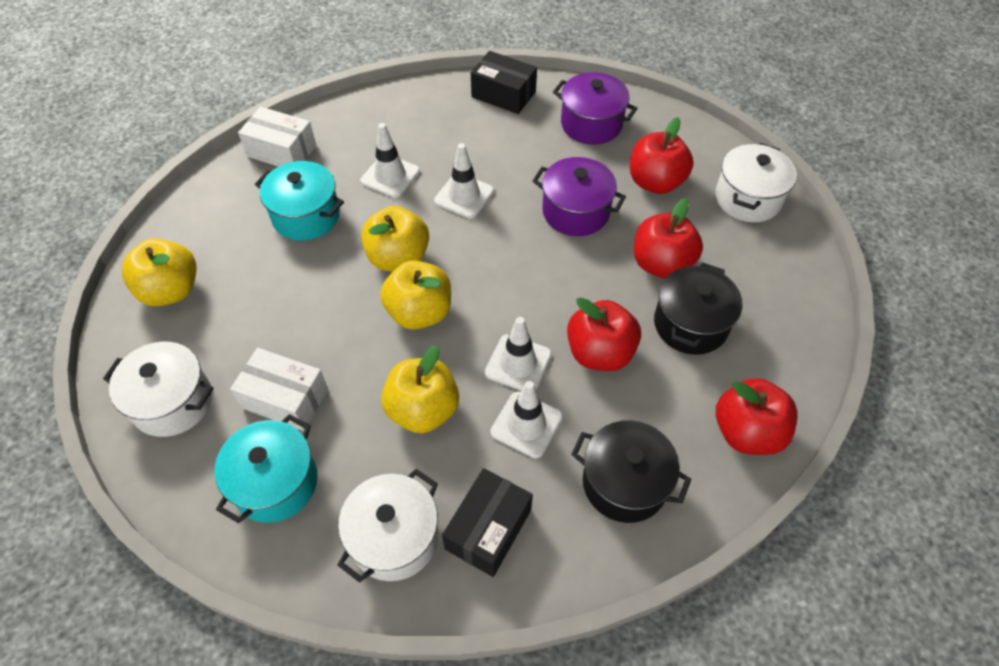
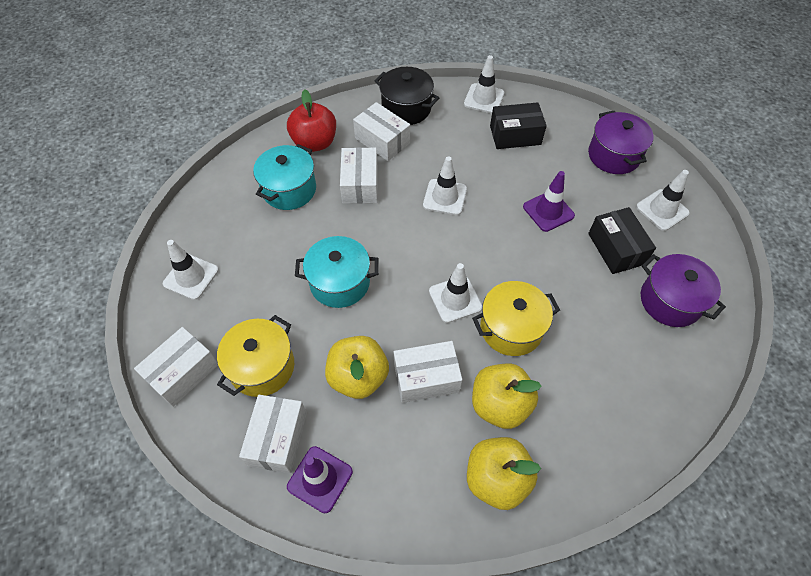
black pot: 2 -> 1
purple traffic cone: 0 -> 2
red apple: 4 -> 1
white box: 2 -> 5
white pot: 3 -> 0
white traffic cone: 4 -> 5
yellow apple: 4 -> 3
yellow pot: 0 -> 2

